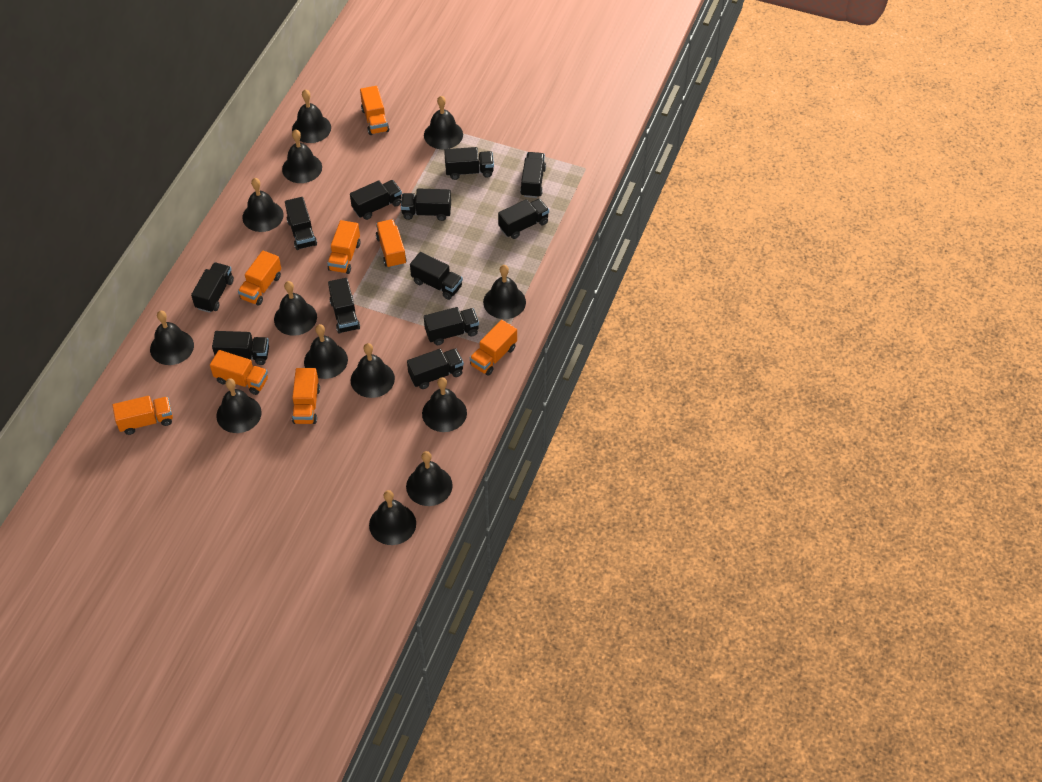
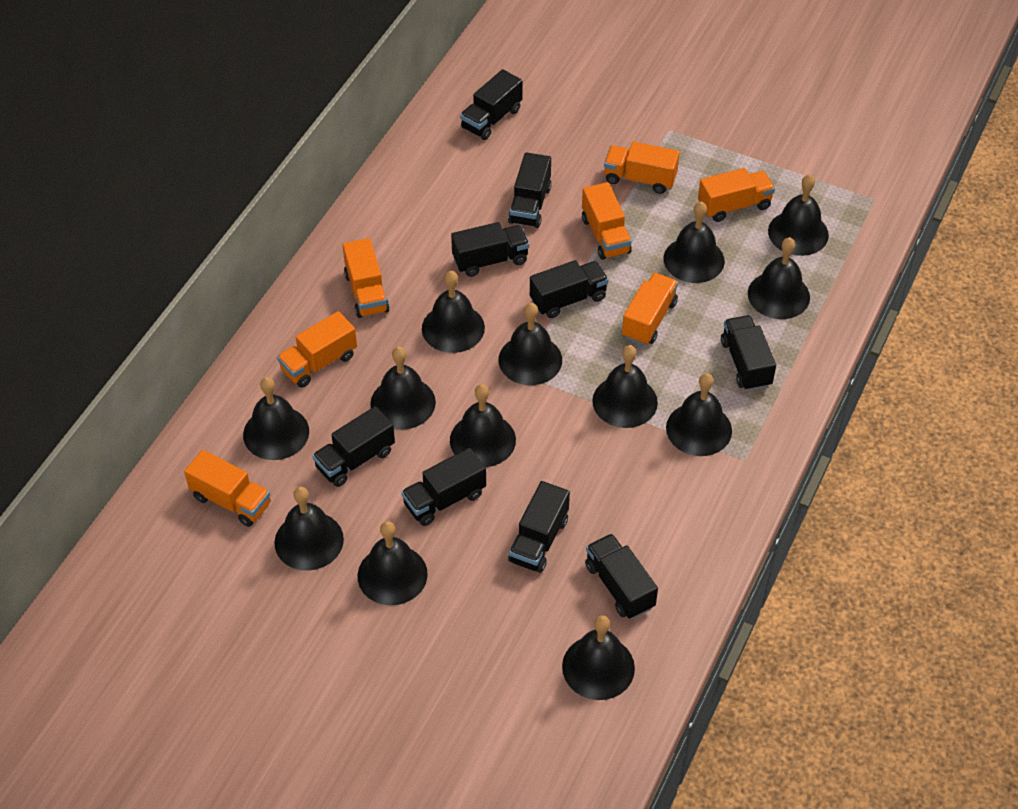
black truck: 12 -> 9
orange truck: 8 -> 7

